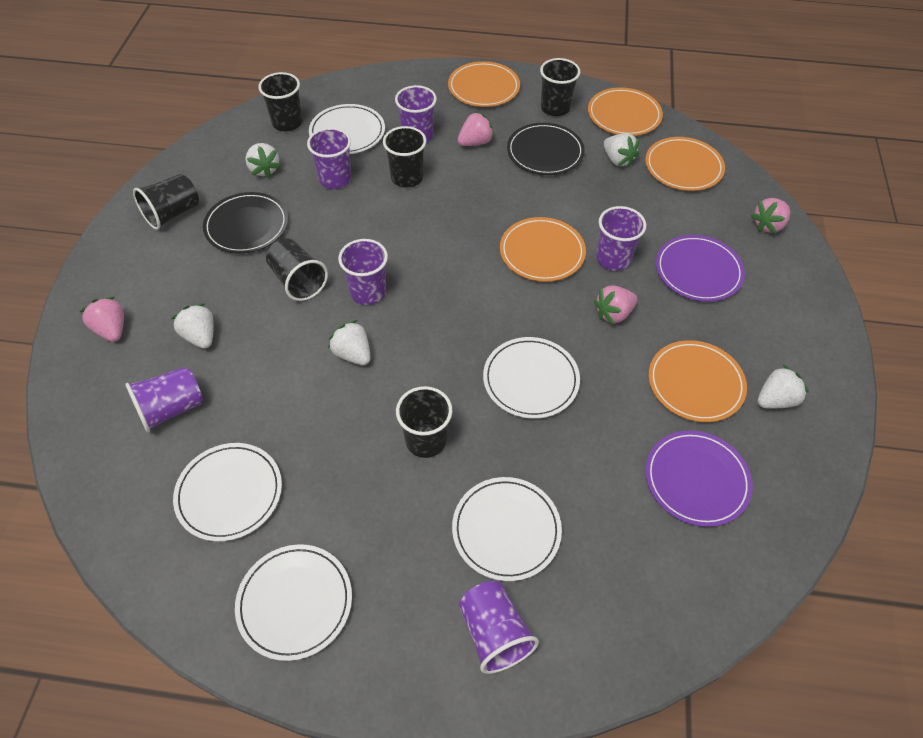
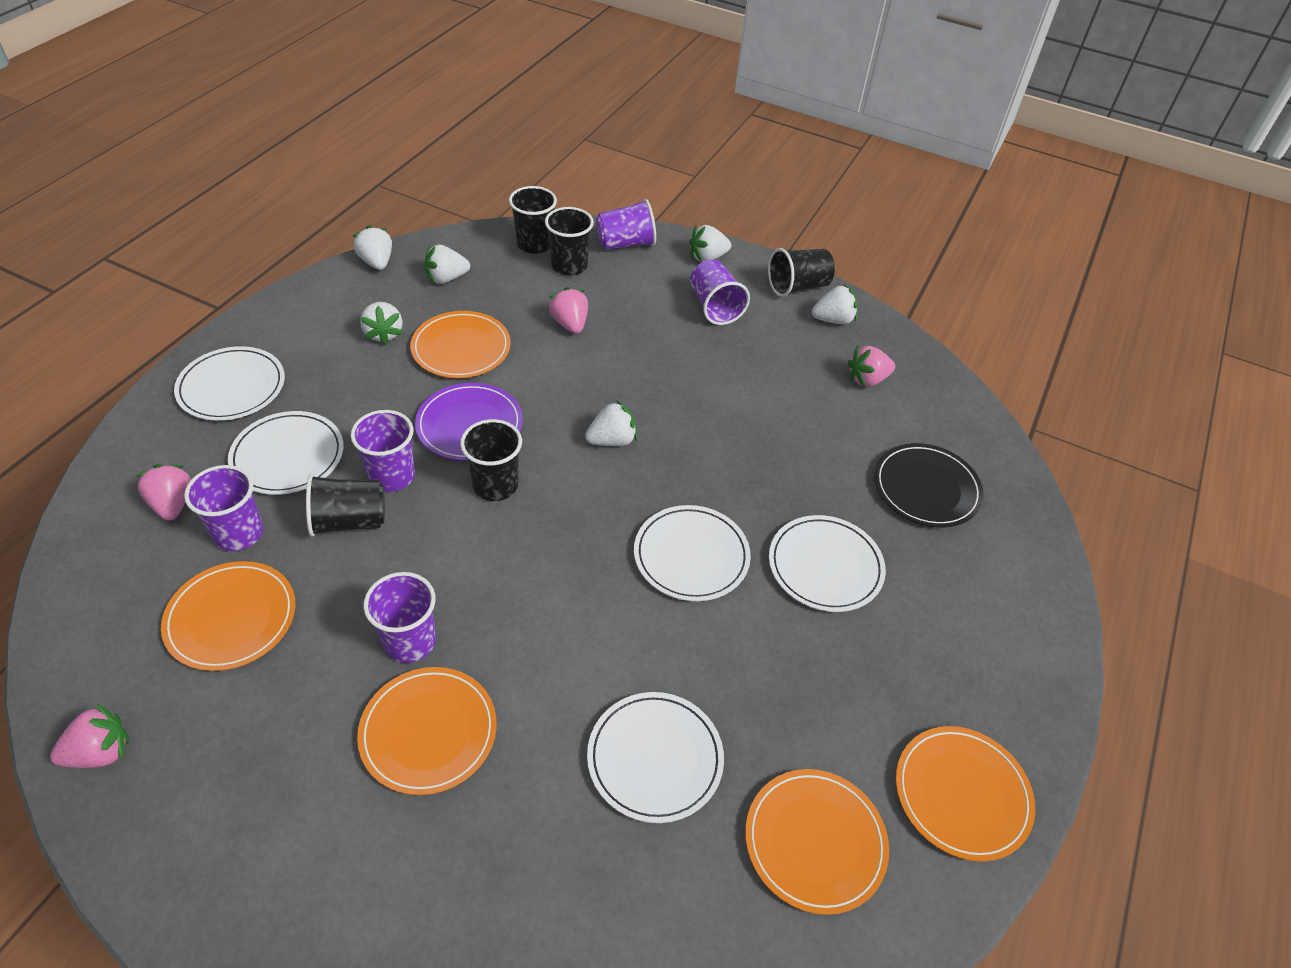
black cup: 6 -> 5
black plate: 2 -> 1
purple cup: 6 -> 5
purple plate: 2 -> 1
white strawberry: 5 -> 6

